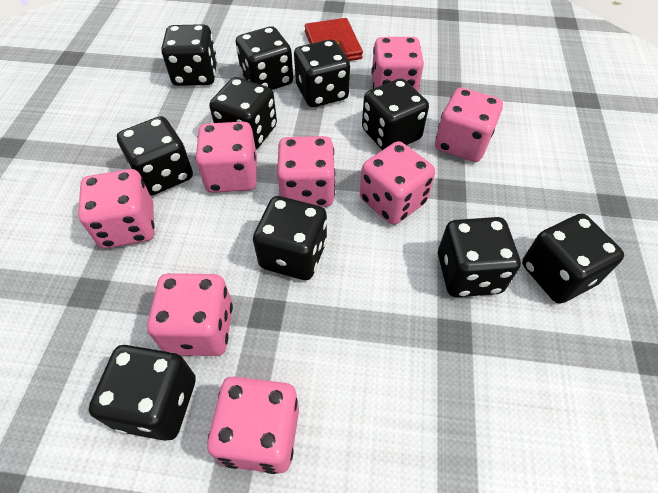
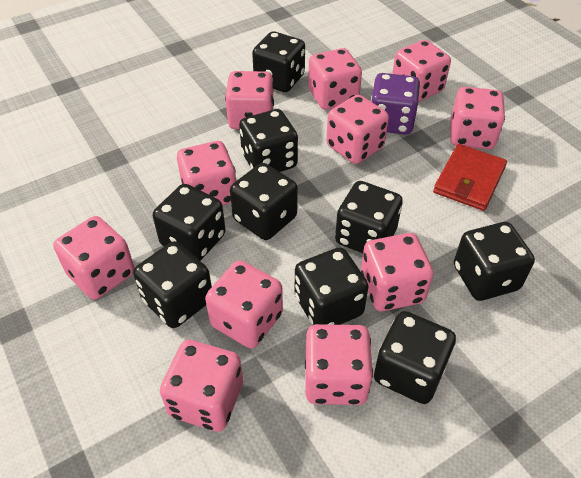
black dice: 10 -> 9
pink dice: 8 -> 11
purple dice: 0 -> 1

